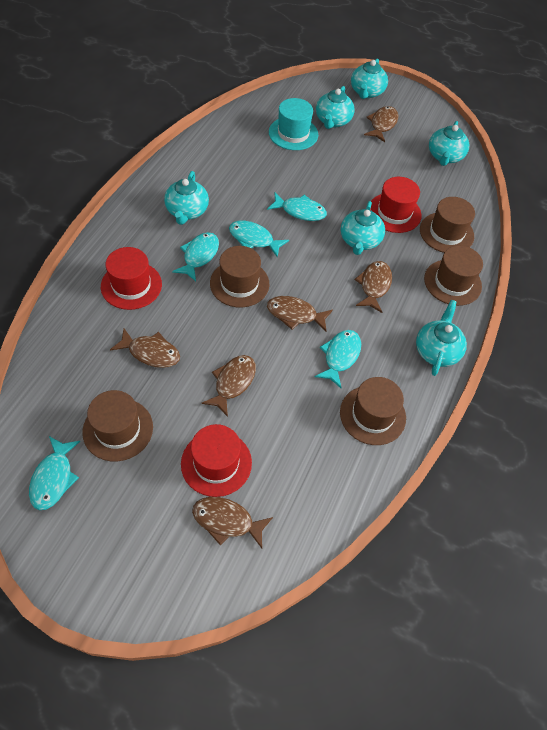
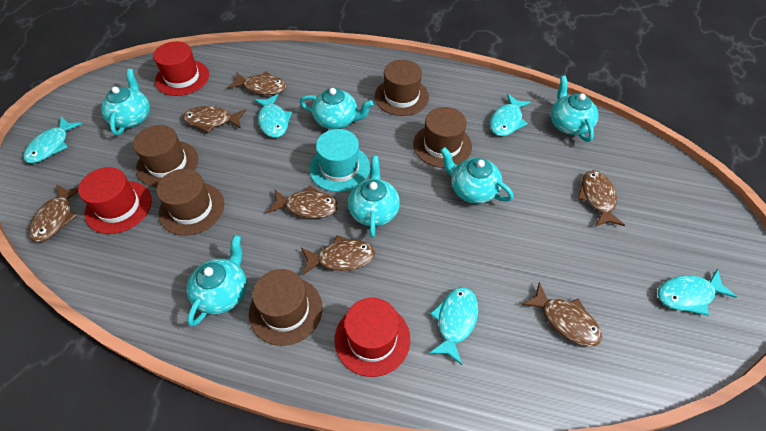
brown fish: 6 -> 7

